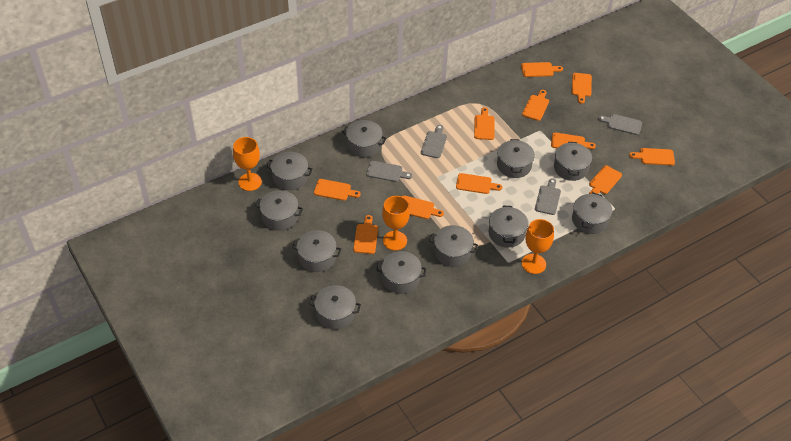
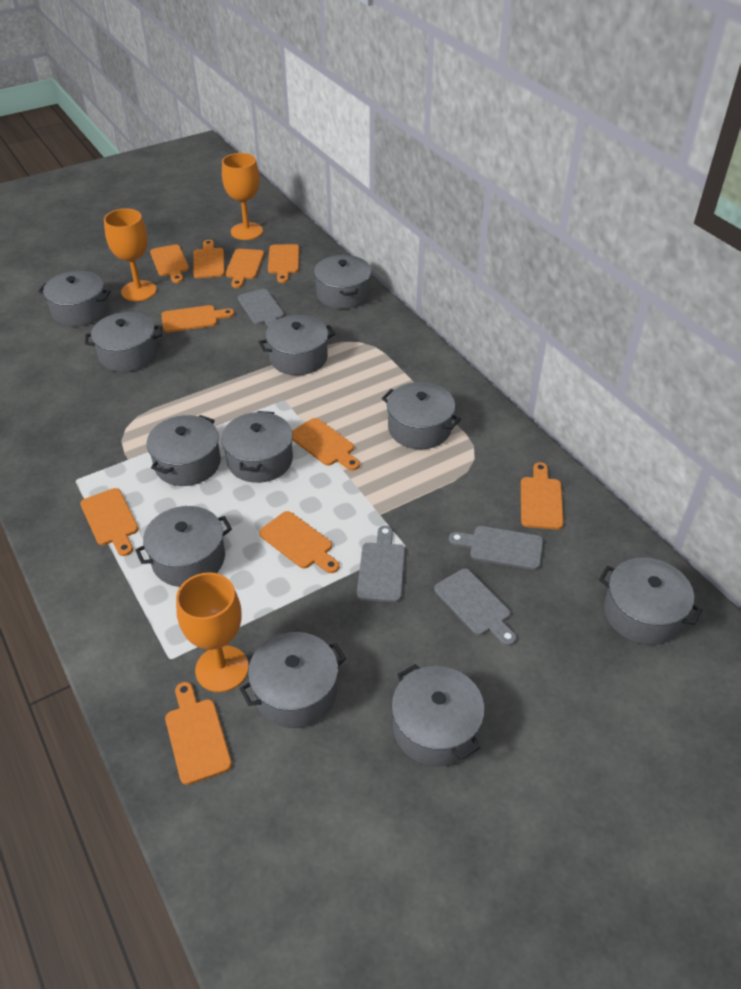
orange cutting board: 11 -> 10

